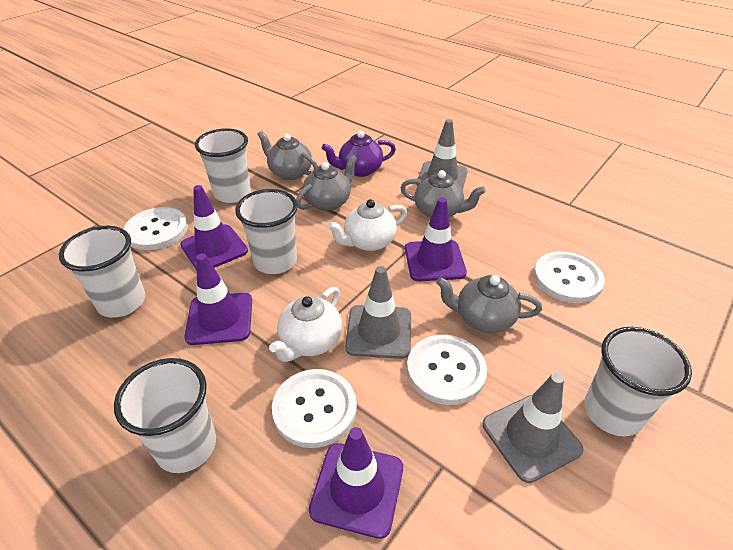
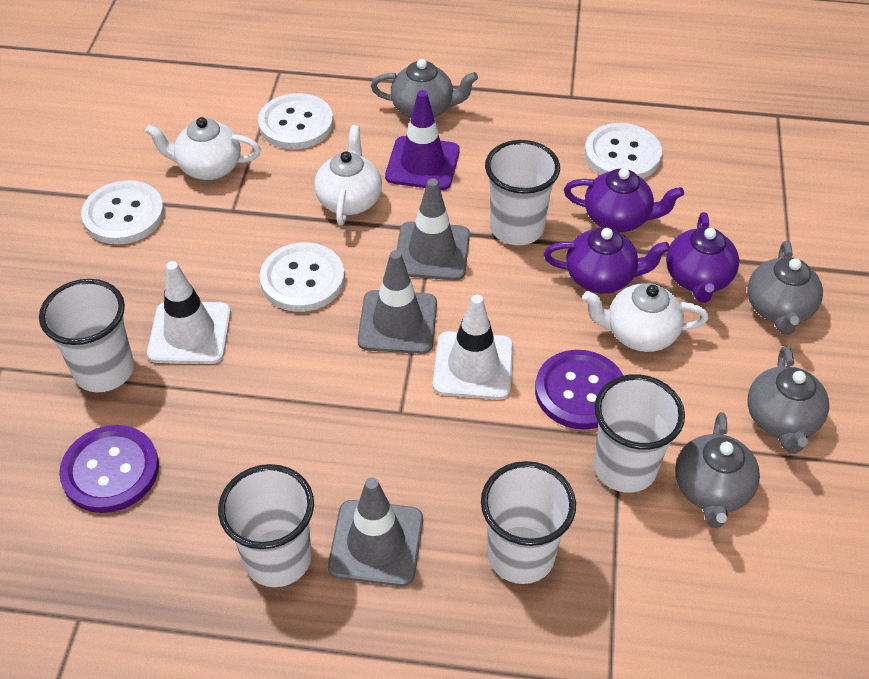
purple button: 0 -> 2
purple teapot: 1 -> 3
purple traffic cone: 4 -> 1
white teapot: 2 -> 3
white traffic cone: 0 -> 2

